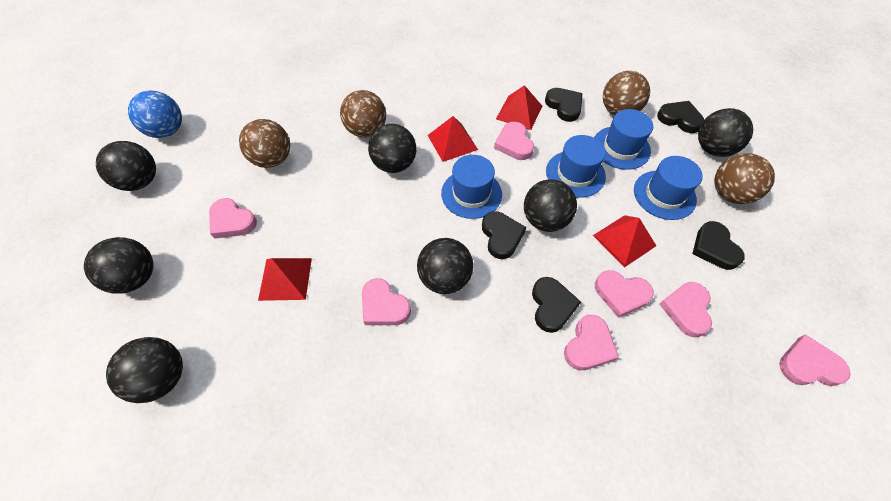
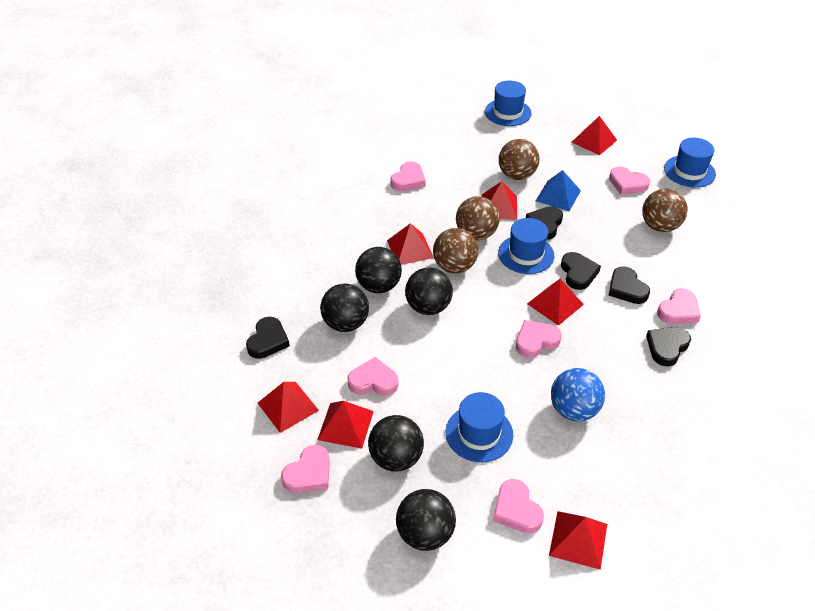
black ball: 7 -> 5
blue pyramid: 0 -> 1
red pyramid: 4 -> 7

